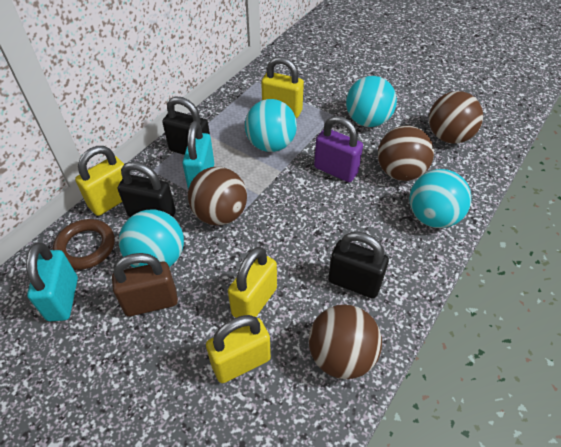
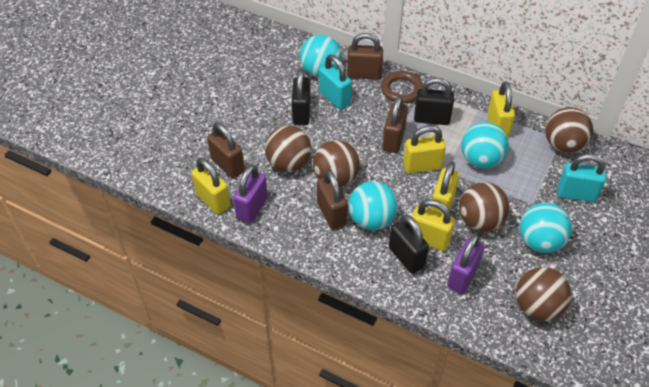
brown ball: 4 -> 5
brown padlock: 1 -> 4
purple padlock: 1 -> 2
yellow padlock: 4 -> 5

